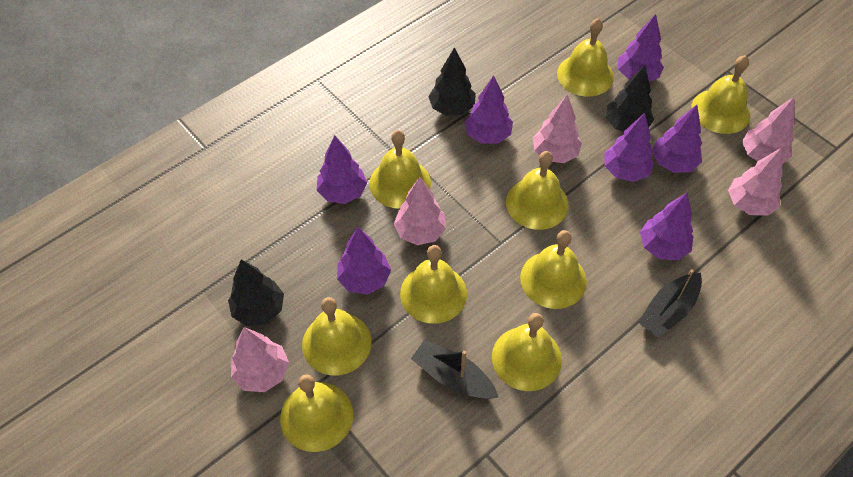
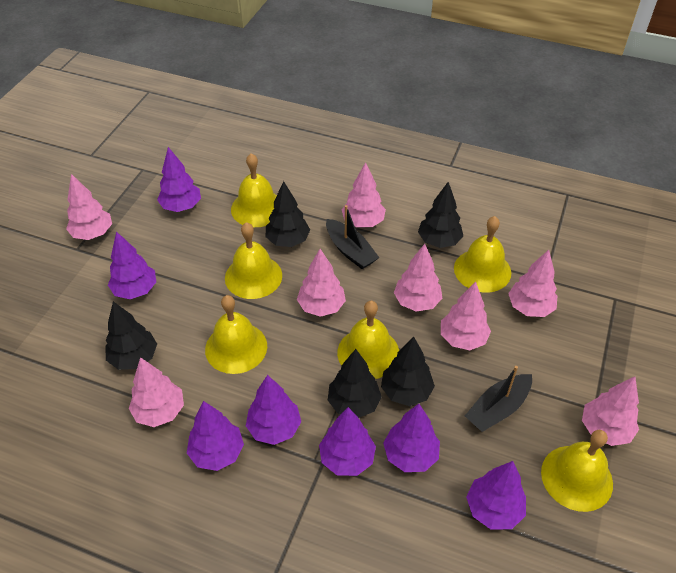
black tree: 3 -> 5
pink tree: 5 -> 8
yellow bell: 9 -> 6

